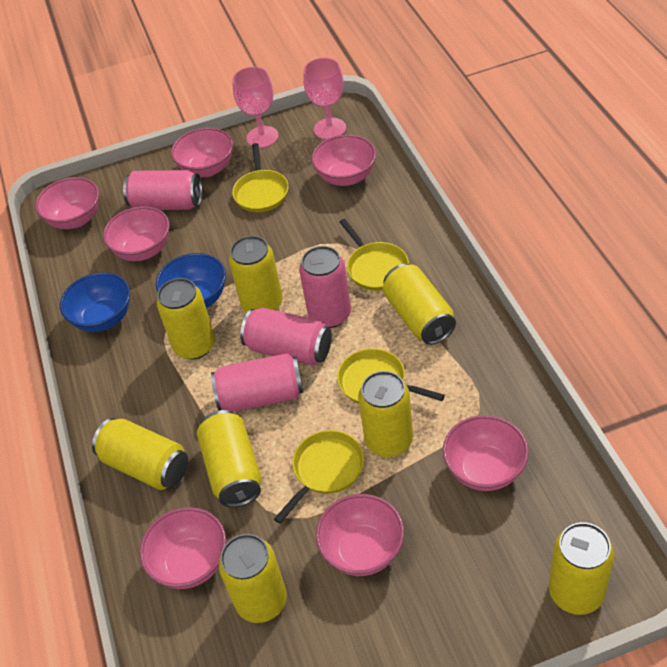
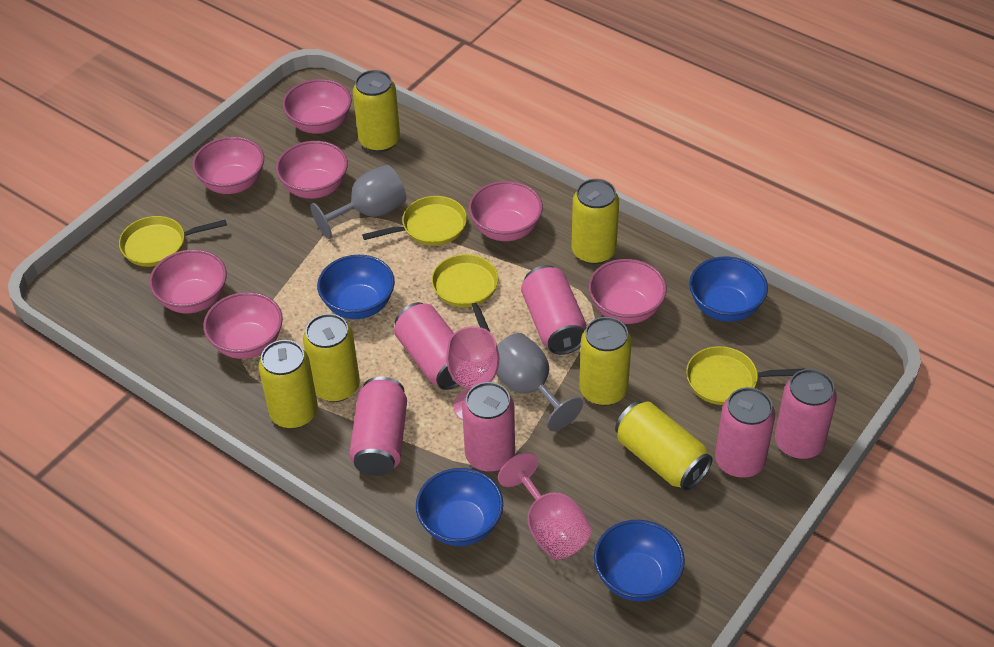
blue bowl: 2 -> 4
grey goblet: 0 -> 2
pink can: 4 -> 6
yellow can: 8 -> 6

